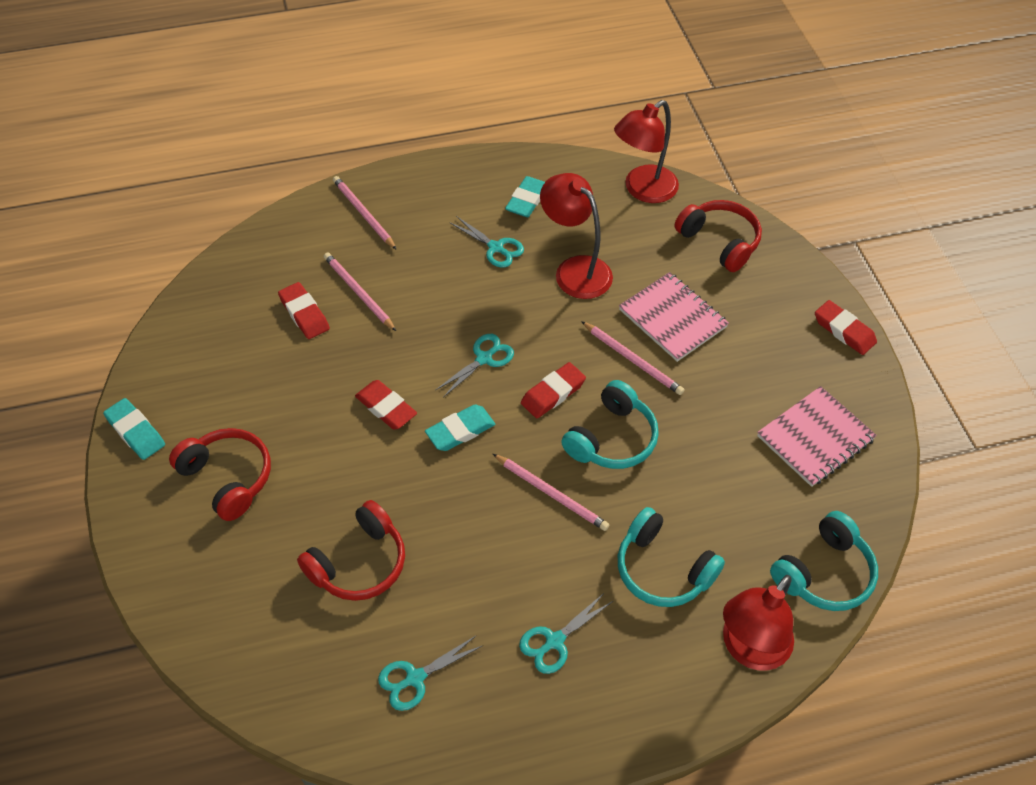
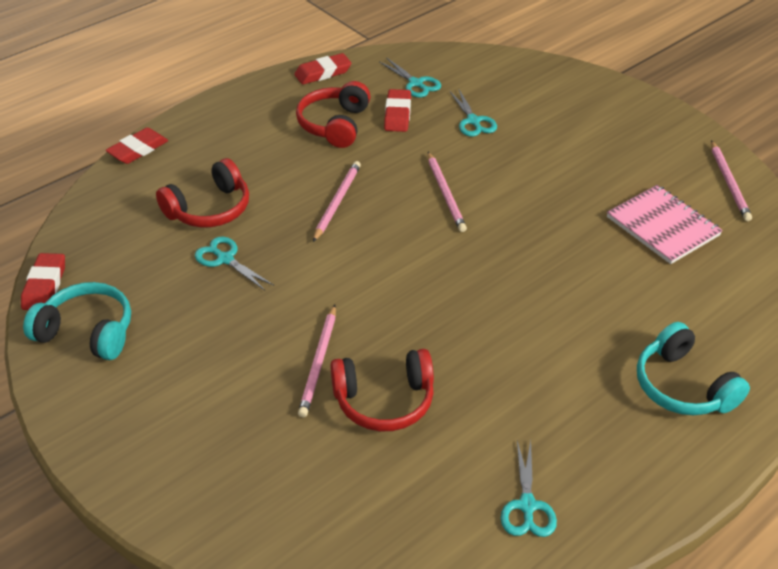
pink notebook: 2 -> 1
red lamp: 3 -> 0
turquoise eraser: 3 -> 0
turquoise headphones: 3 -> 2

